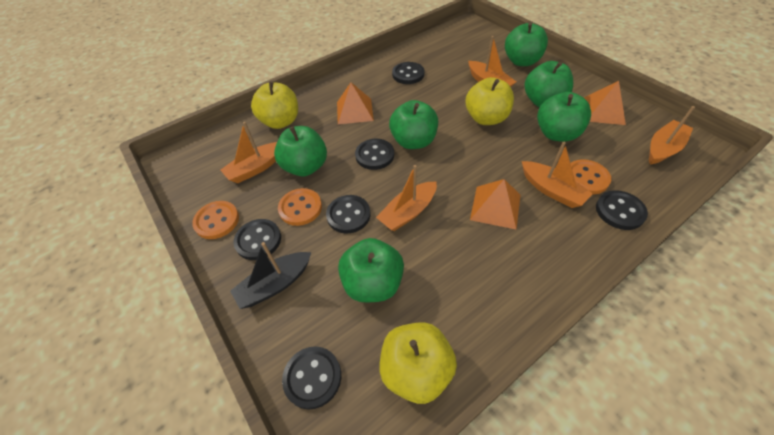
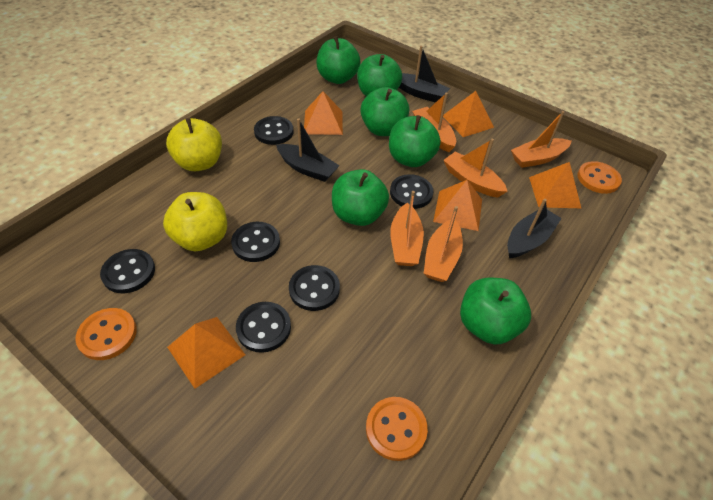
black boat: 1 -> 3
orange pyramid: 3 -> 5
yellow apple: 3 -> 2

